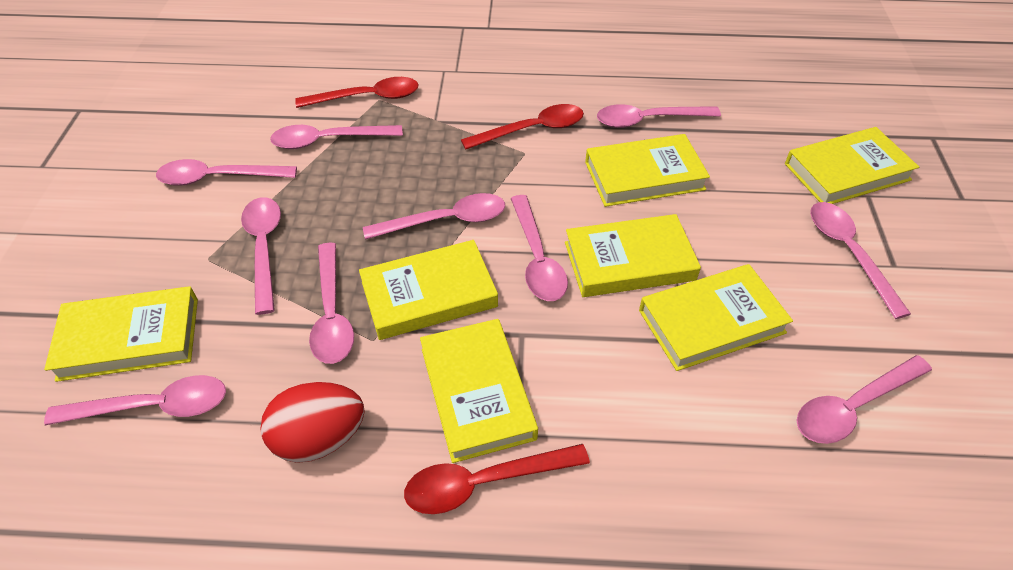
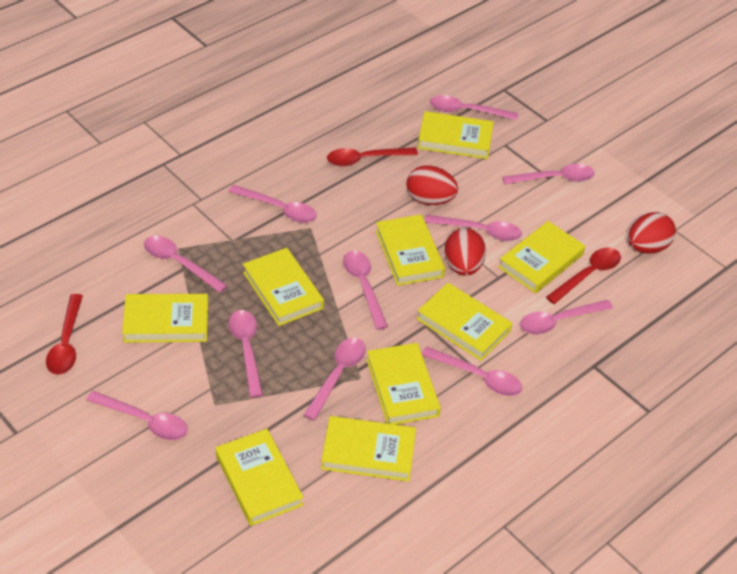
pink spoon: 10 -> 11
red egg: 1 -> 3
yellow book: 7 -> 9

